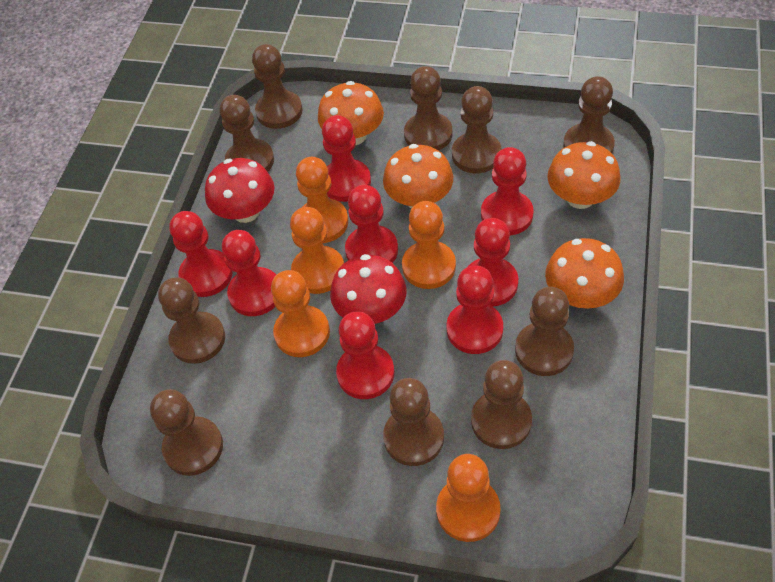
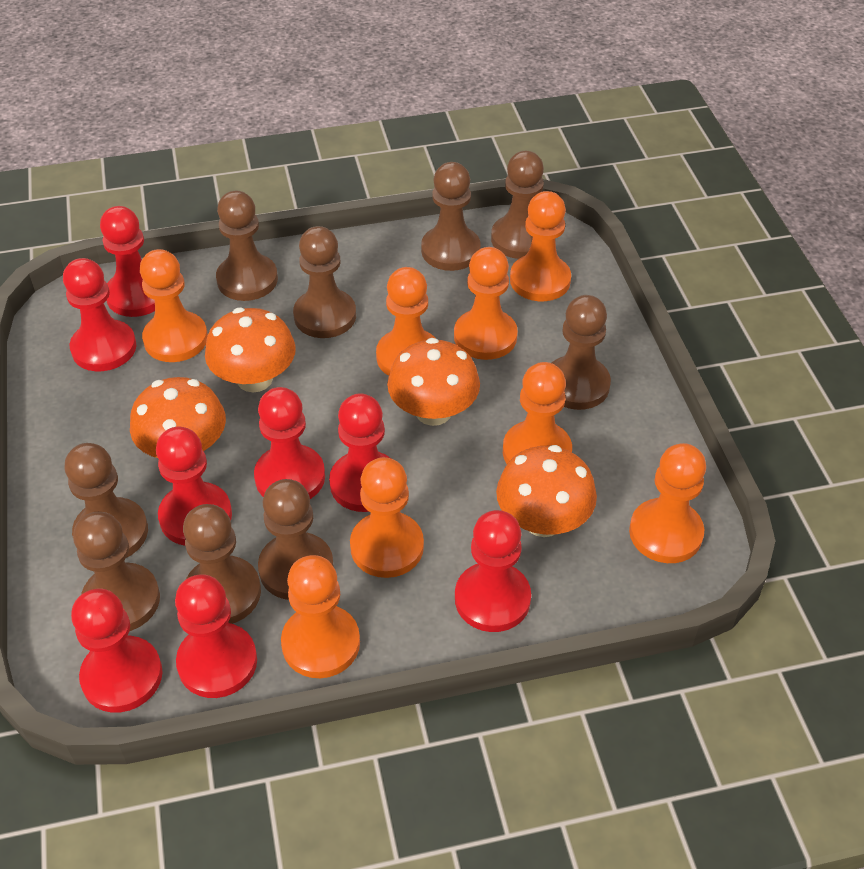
brown pawn: 10 -> 9
orange pawn: 5 -> 8
red mushroom: 2 -> 0

